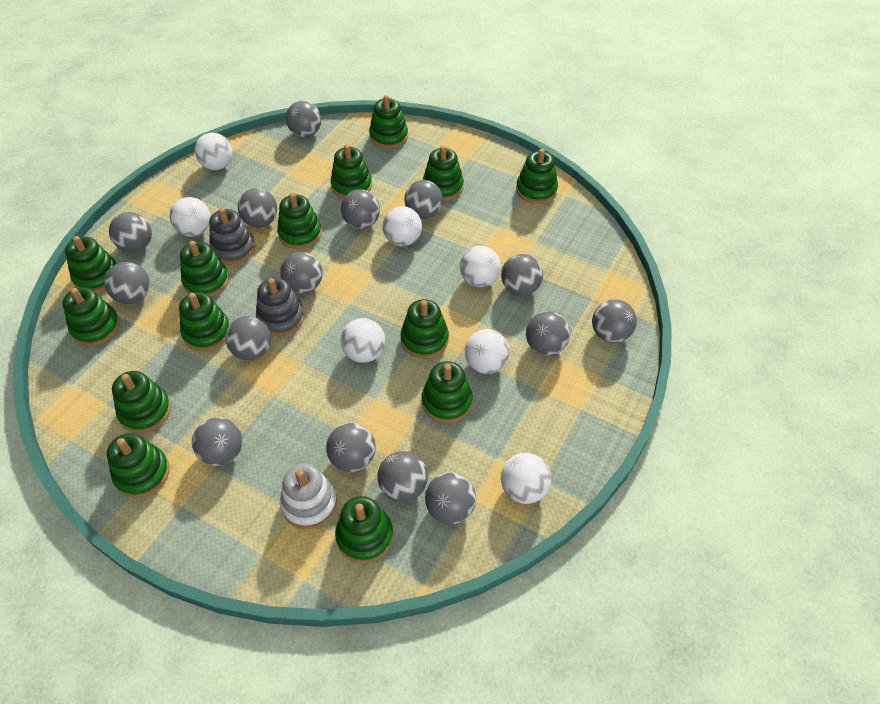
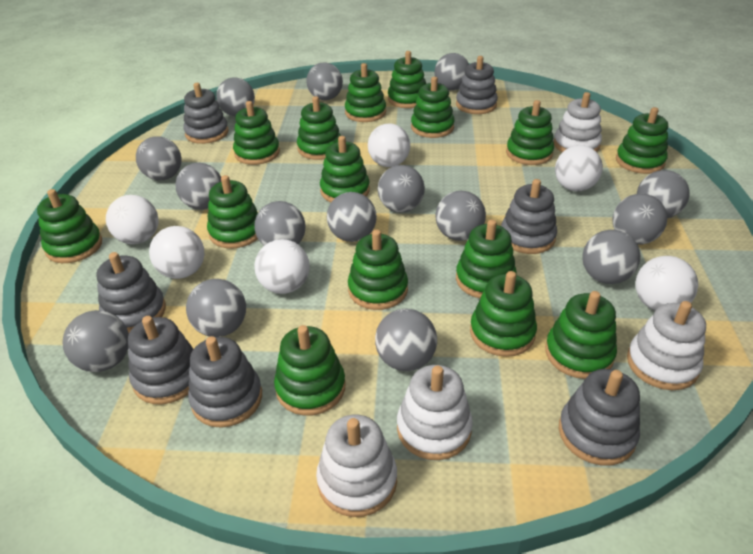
green stacking toy: 14 -> 15
grey stacking toy: 2 -> 7
white ball: 7 -> 6
white stacking toy: 1 -> 4

